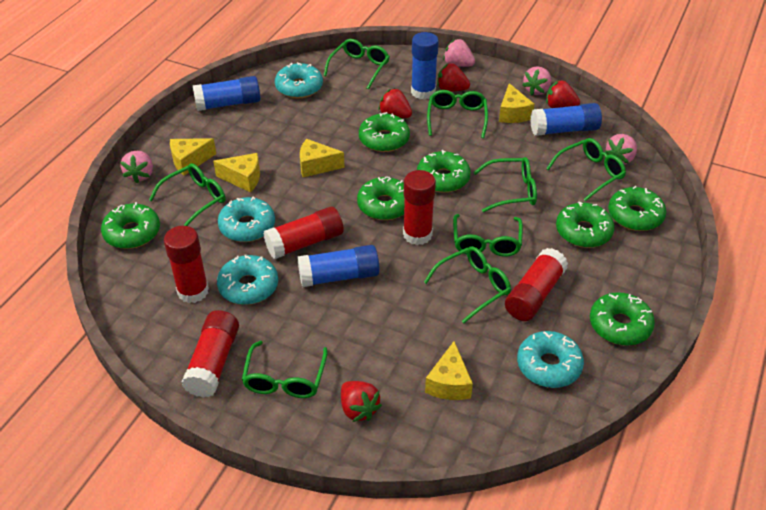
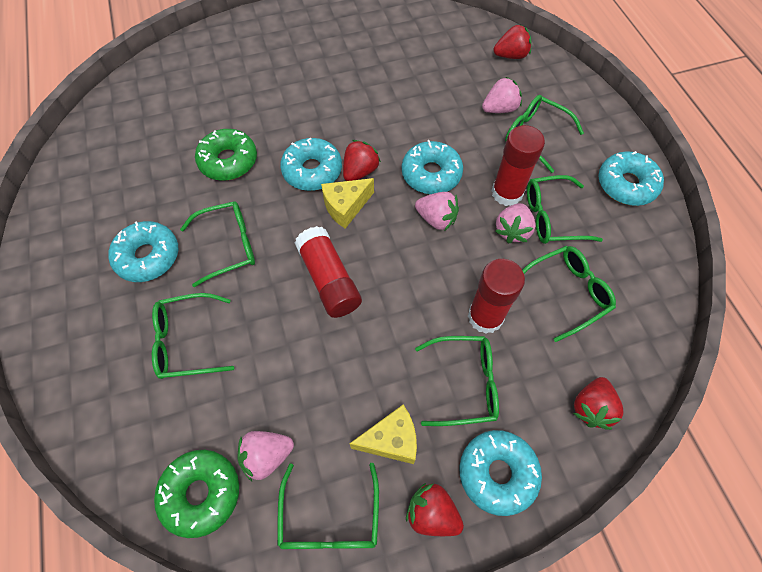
blue glue stick: 4 -> 0
green donut: 7 -> 2
green glasses: 8 -> 7
red glue stick: 5 -> 3
turquoise donut: 4 -> 5
yellow cheese: 5 -> 2

